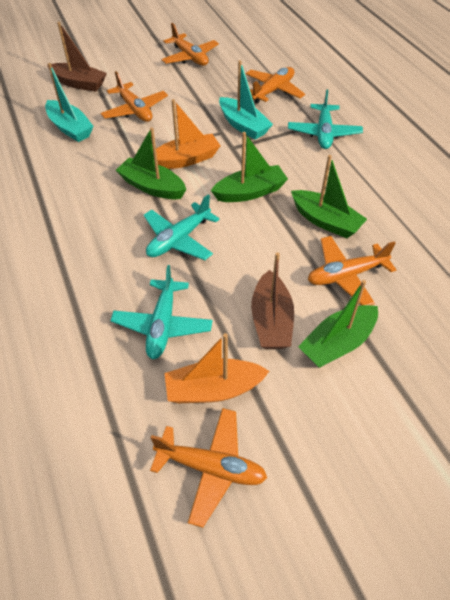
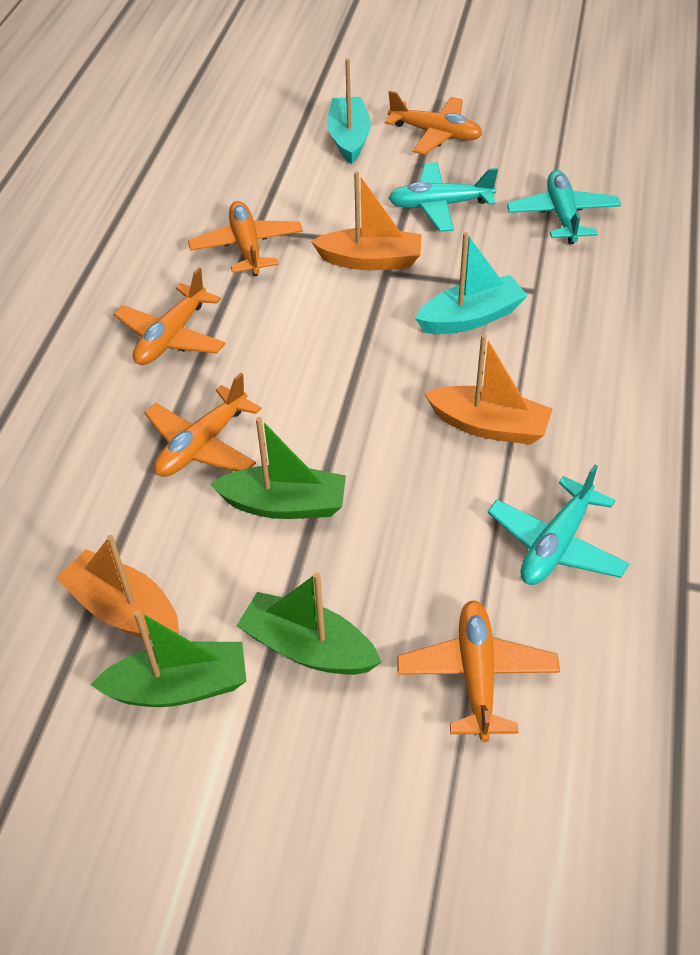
brown boat: 2 -> 0
green boat: 4 -> 3
orange boat: 2 -> 3

